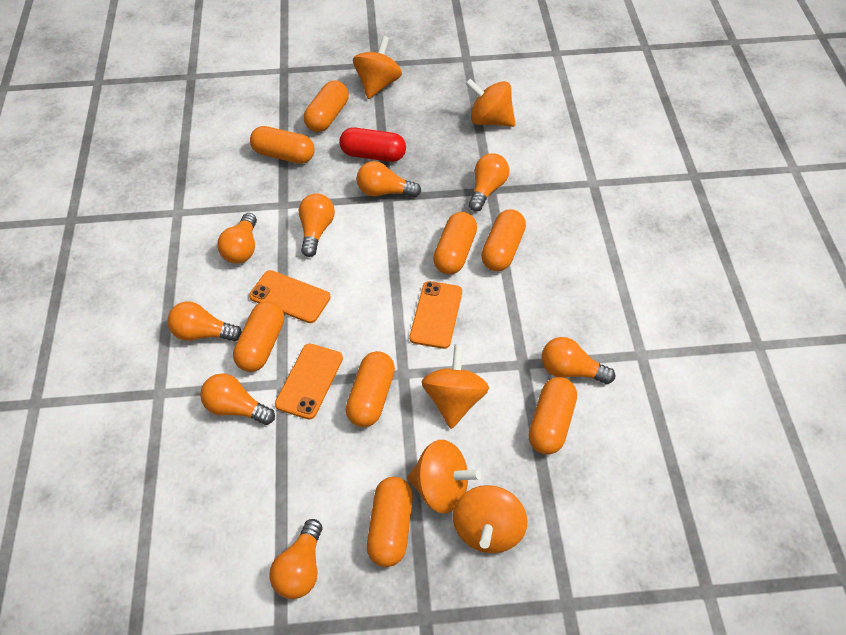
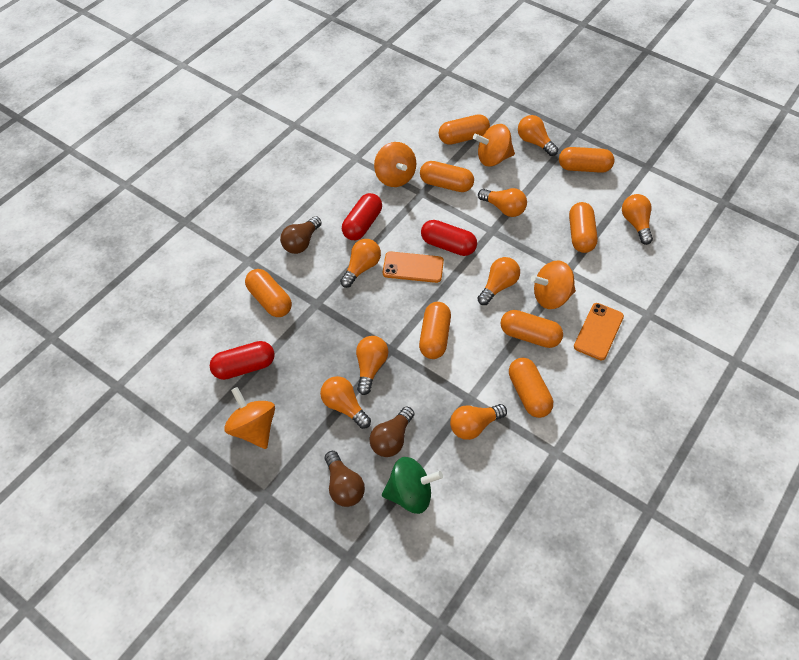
brown light bulb: 0 -> 3
green spinning top: 0 -> 1
orange phone: 3 -> 2
orange spinning top: 5 -> 4
red capsule: 1 -> 3

